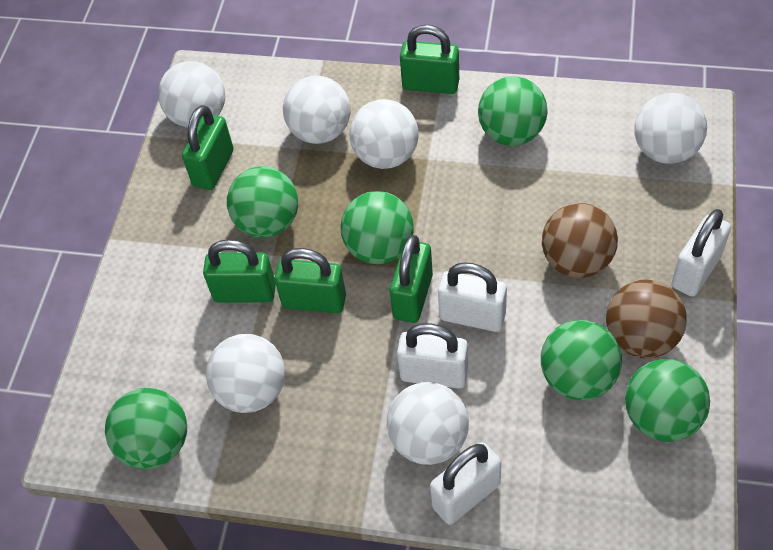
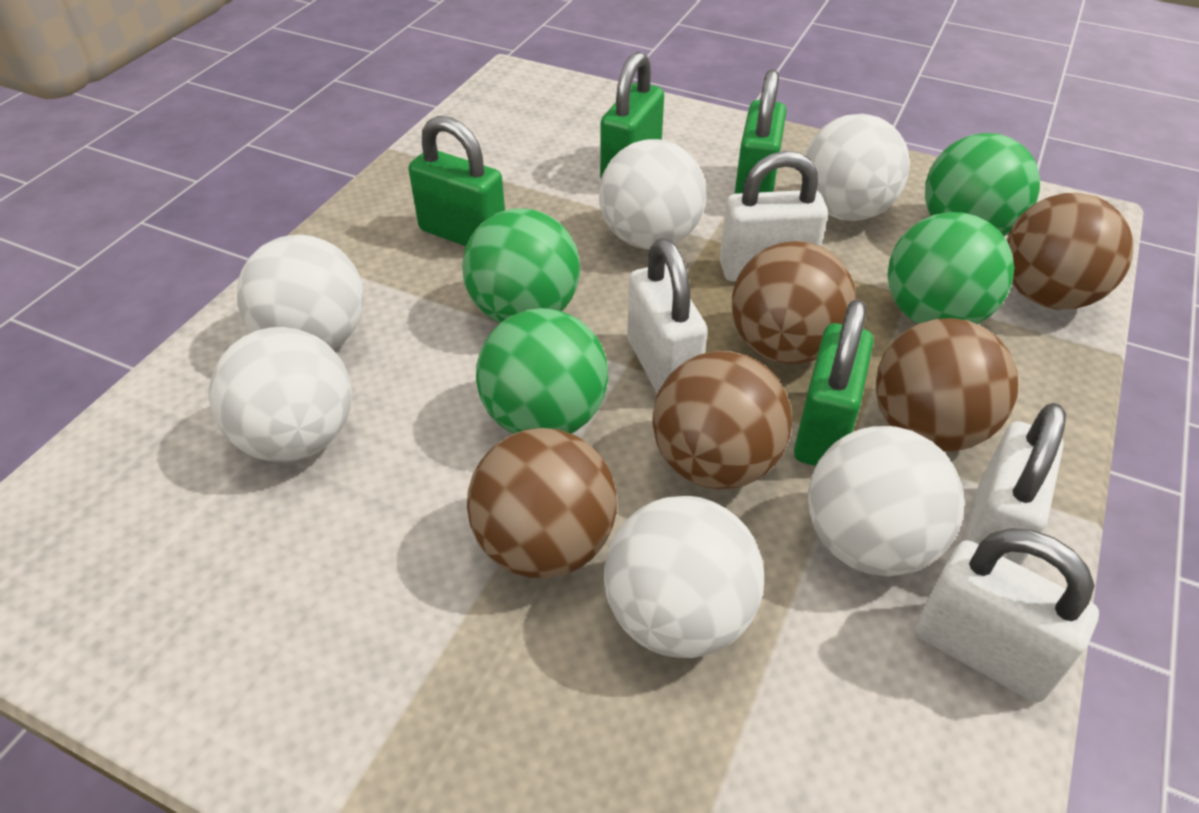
brown ball: 2 -> 5
green ball: 6 -> 4
green padlock: 5 -> 4

